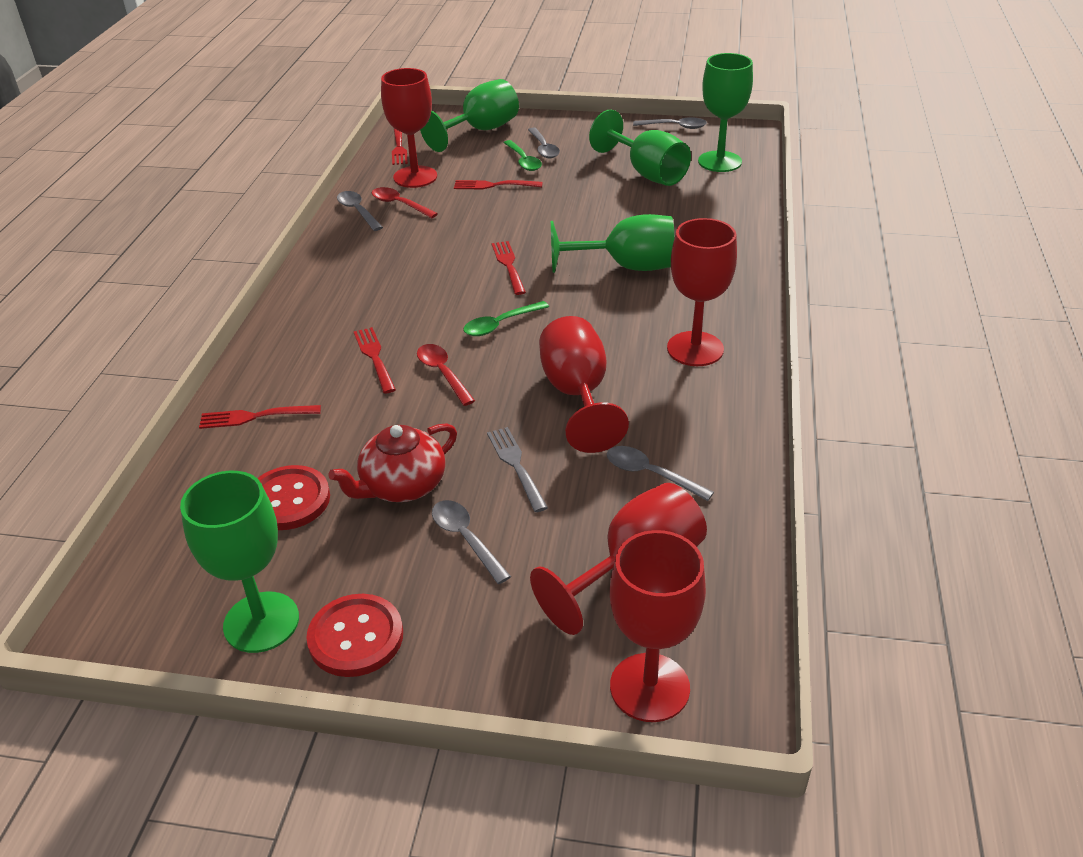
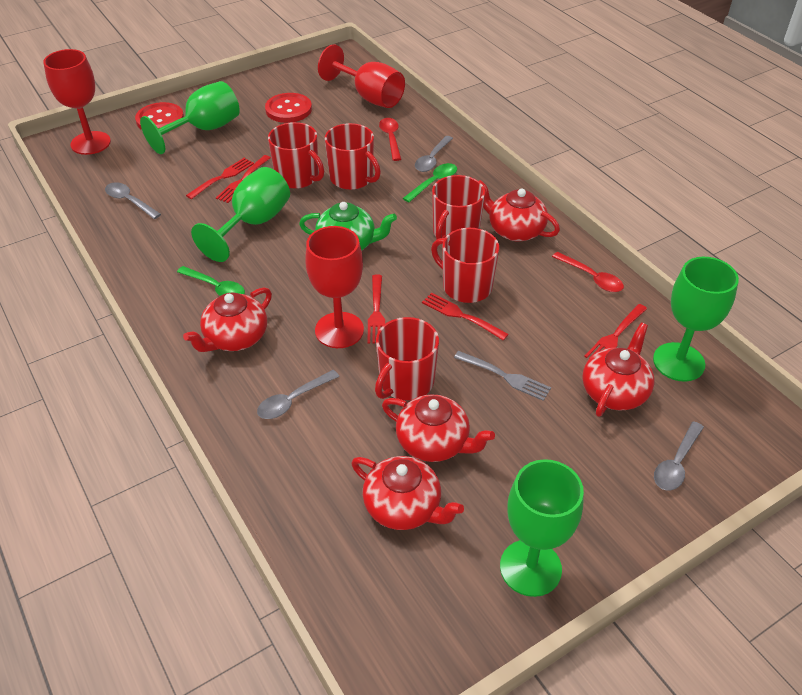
green goblet: 5 -> 4
green teapot: 0 -> 1
grey spoon: 5 -> 4
red goblet: 5 -> 3
red mug: 0 -> 5
red teapot: 1 -> 5

